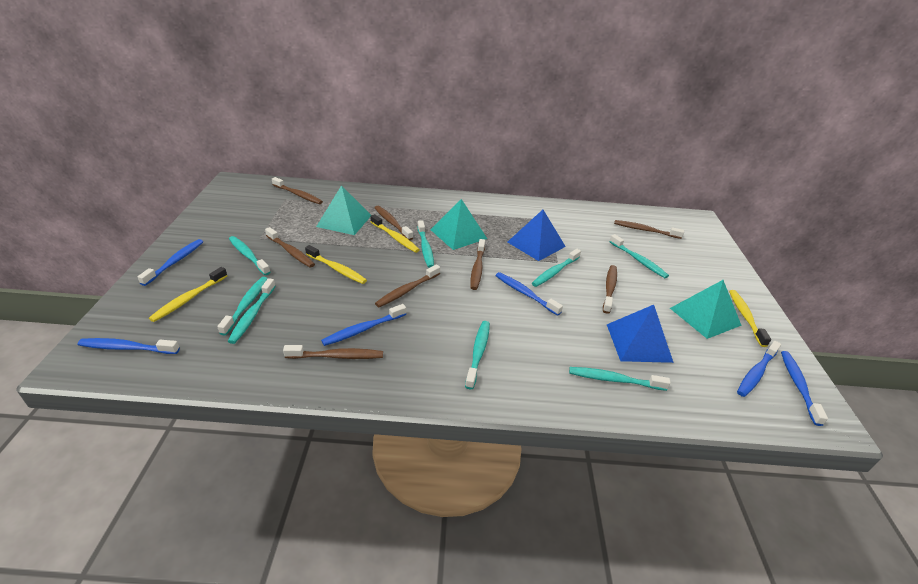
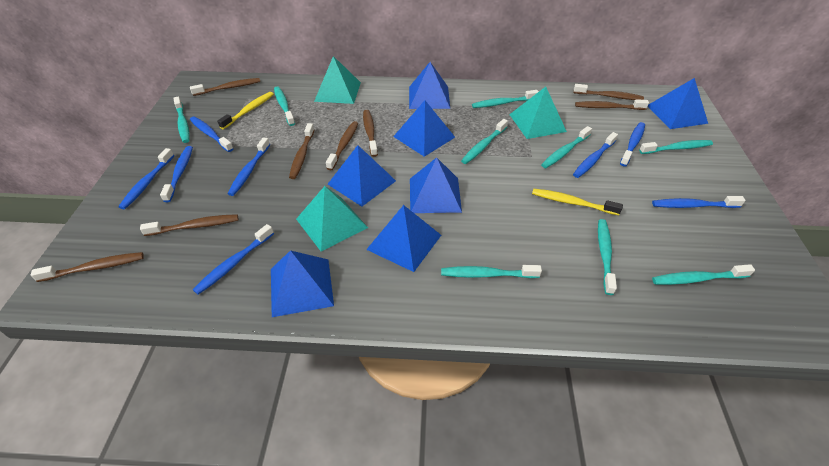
blue pyramid: 2 -> 7
blue toothbrush: 6 -> 8
turquoise toothbrush: 8 -> 9
yellow toothbrush: 4 -> 2

